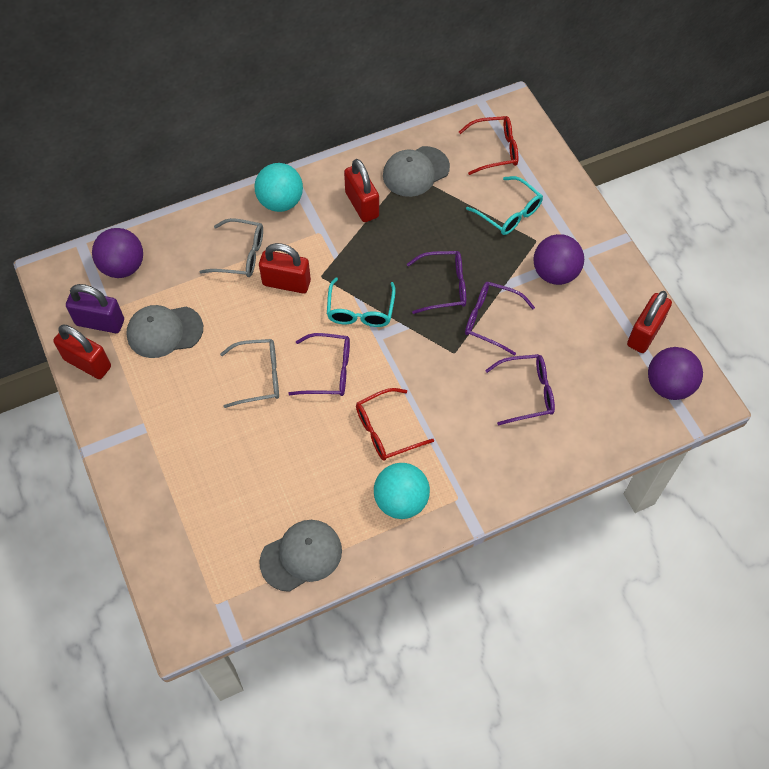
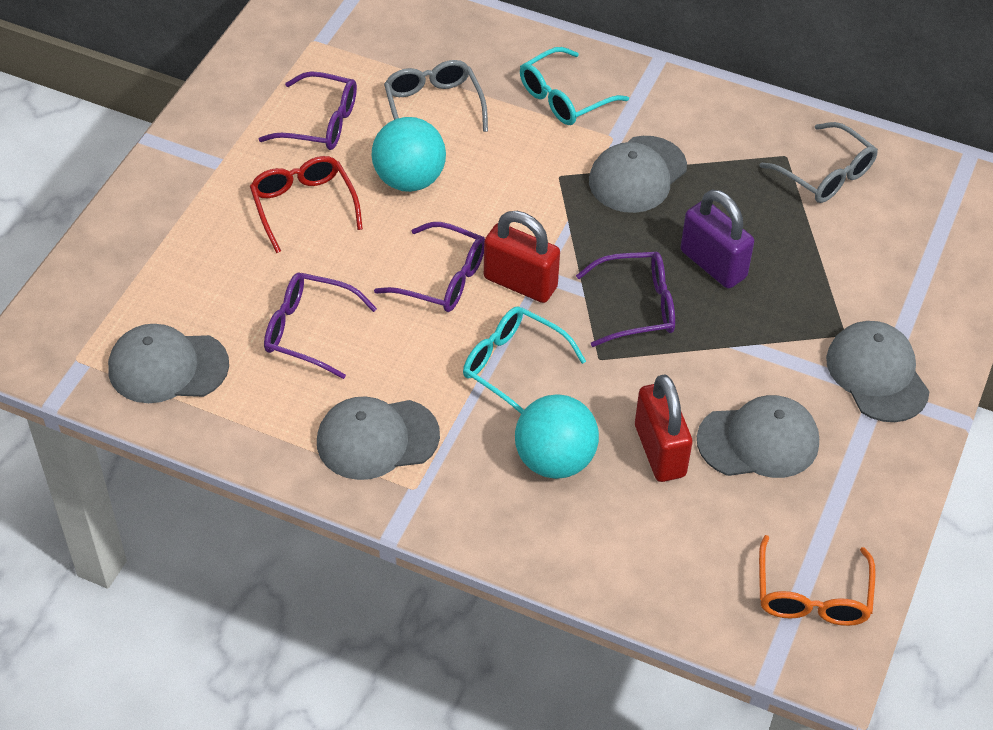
grey cap: 3 -> 5
orange glasses: 0 -> 1
purple ball: 3 -> 0
red glasses: 2 -> 1
red padlock: 4 -> 2

